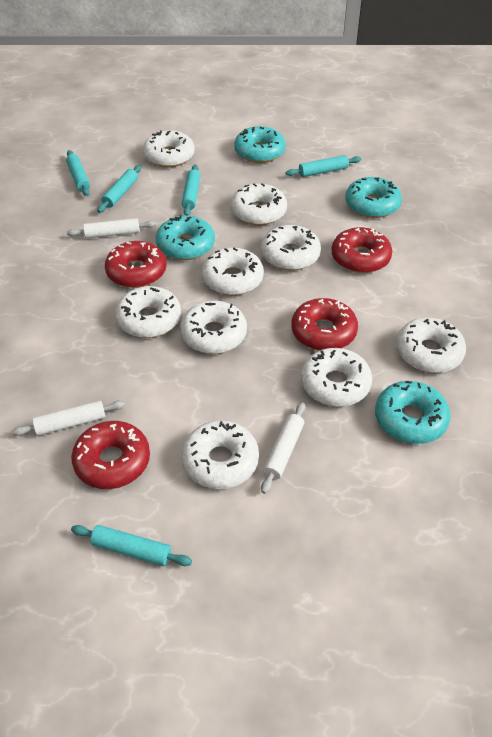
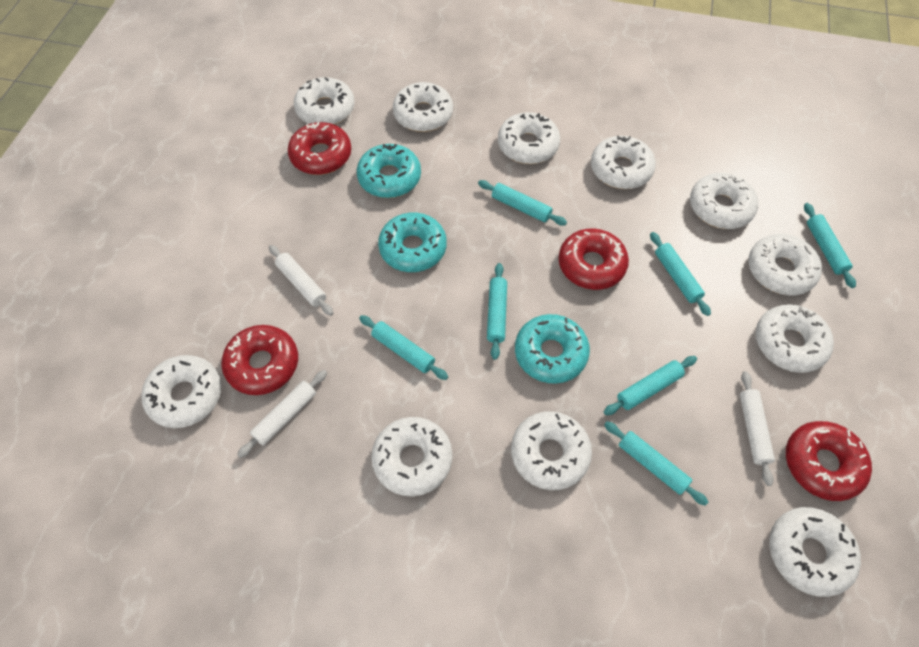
turquoise donut: 4 -> 3
turquoise rolling pin: 5 -> 7
white donut: 9 -> 11

